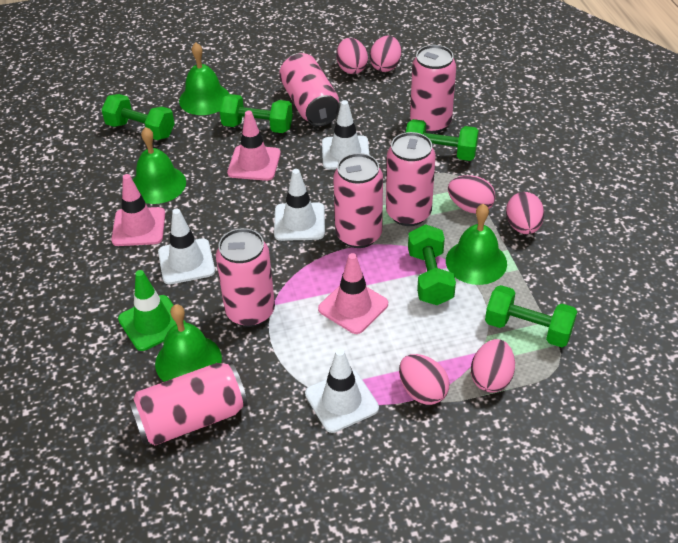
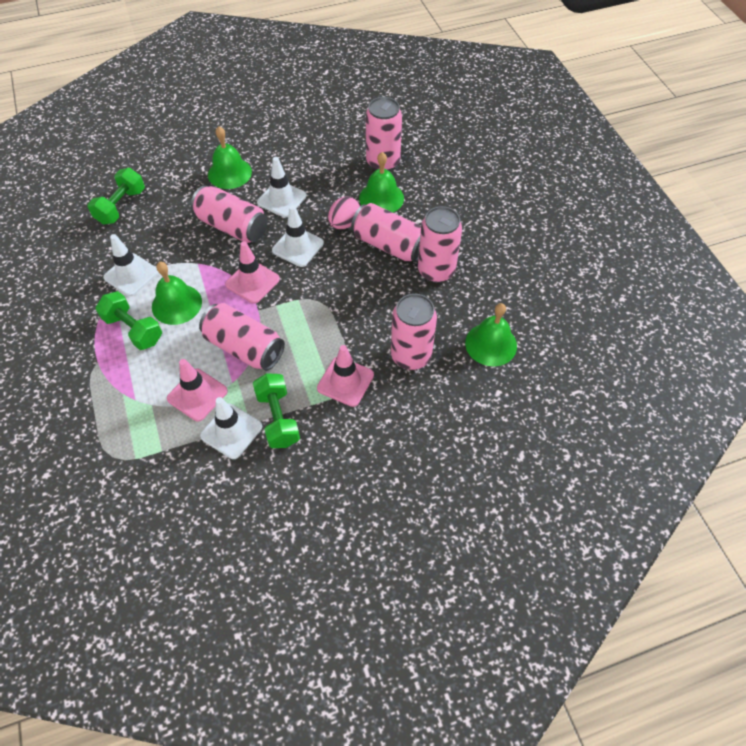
green dumbbell: 5 -> 3
green traffic cone: 1 -> 0
pink egg: 6 -> 1

